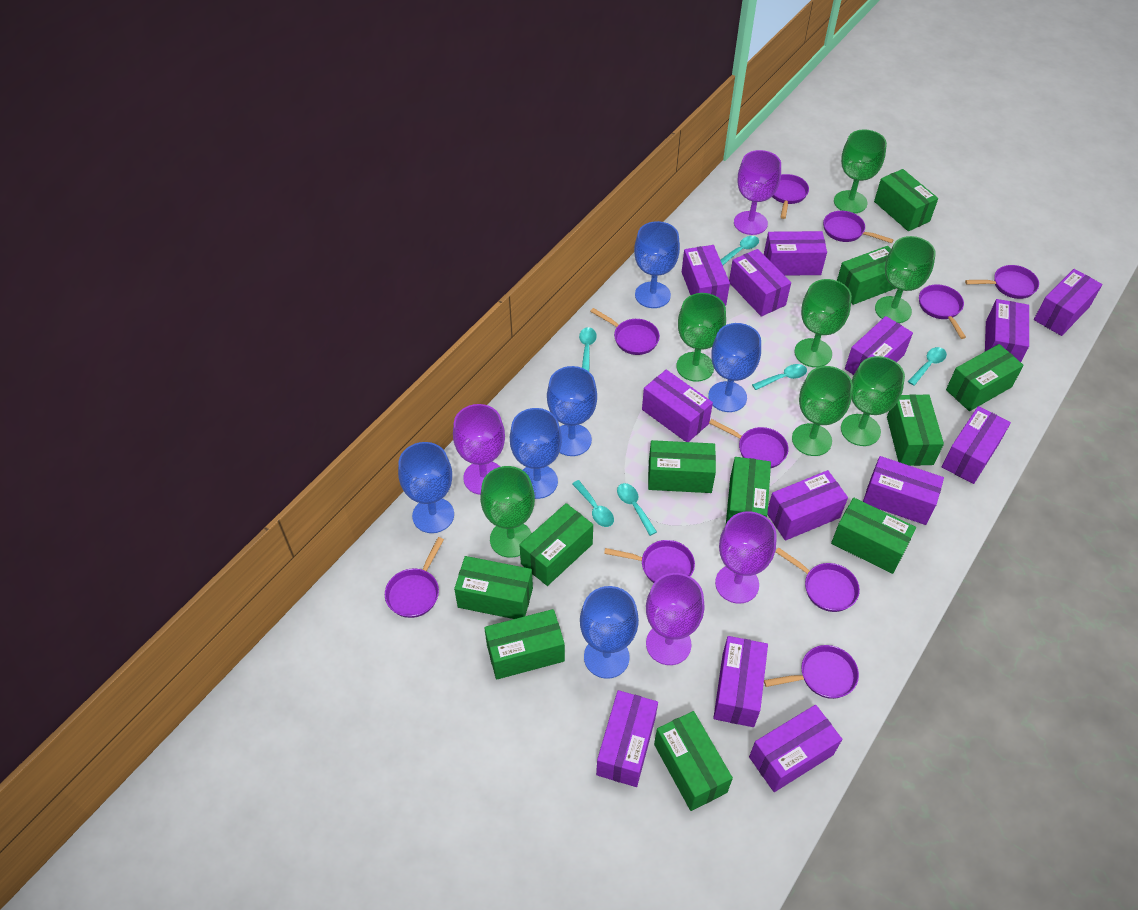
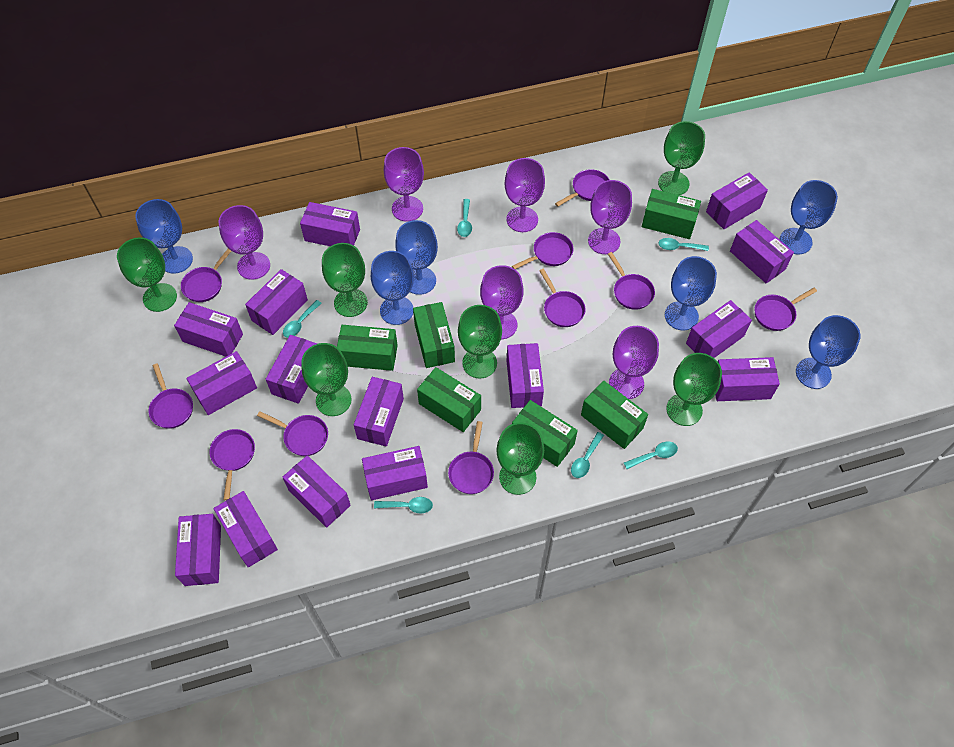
green box: 11 -> 6
purple box: 13 -> 15
purple goblet: 4 -> 6

